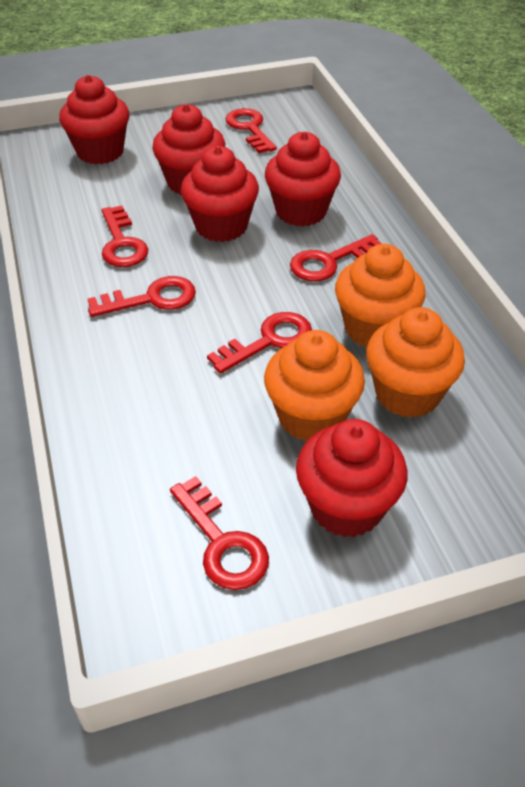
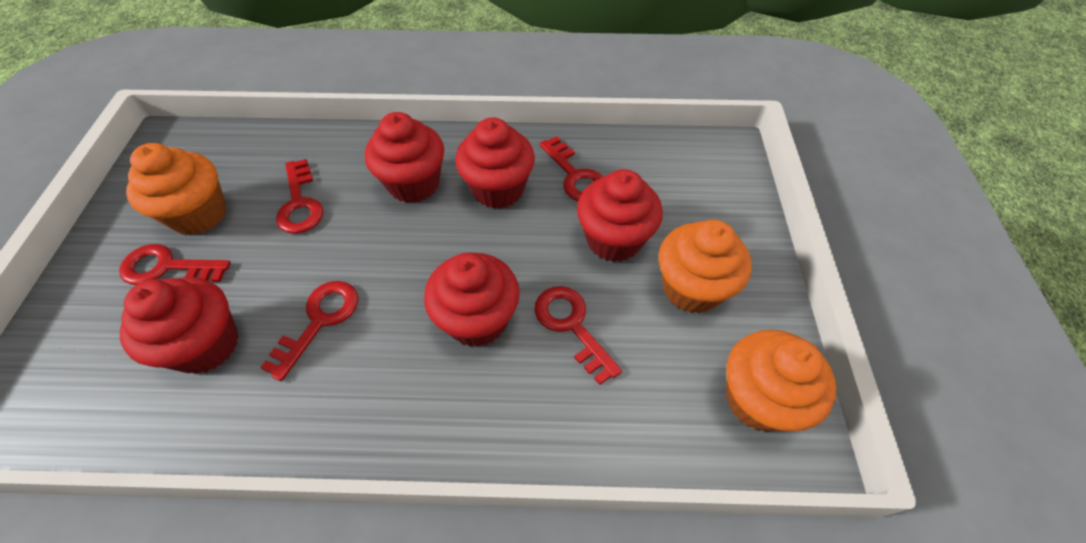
red key: 6 -> 5

